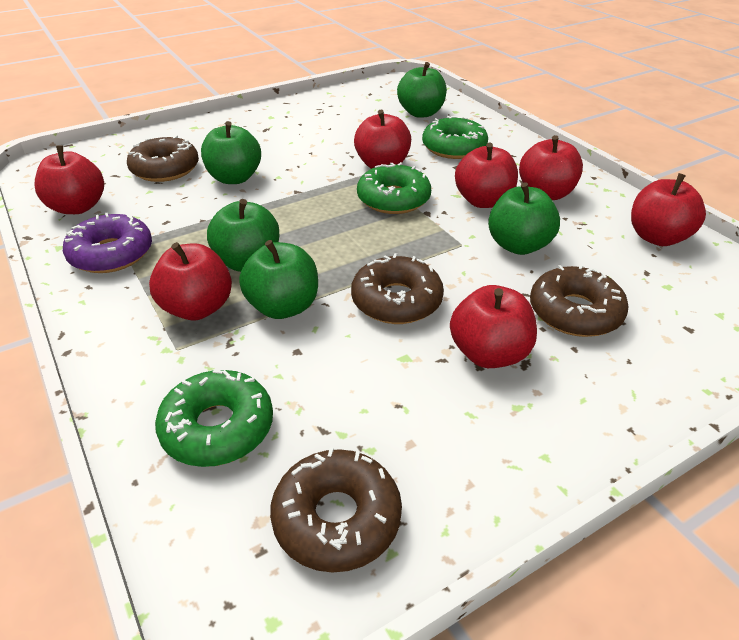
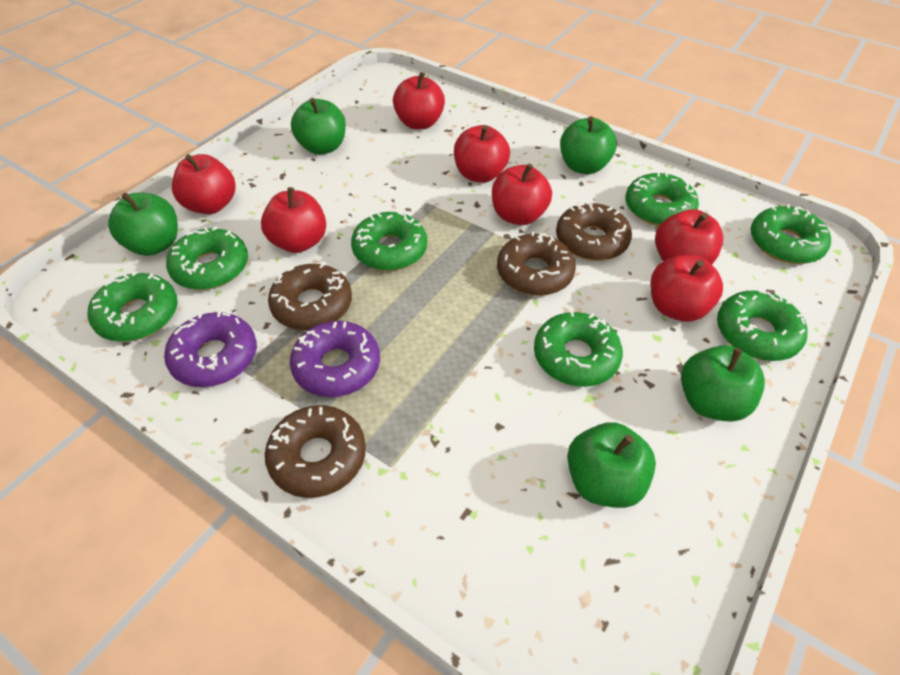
green donut: 3 -> 7
purple donut: 1 -> 2

